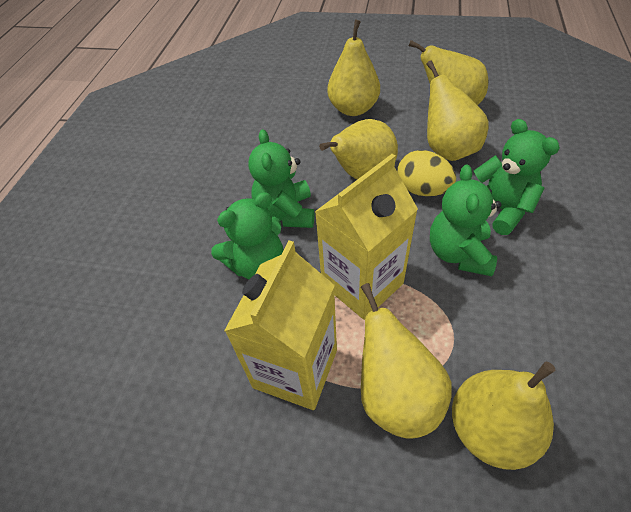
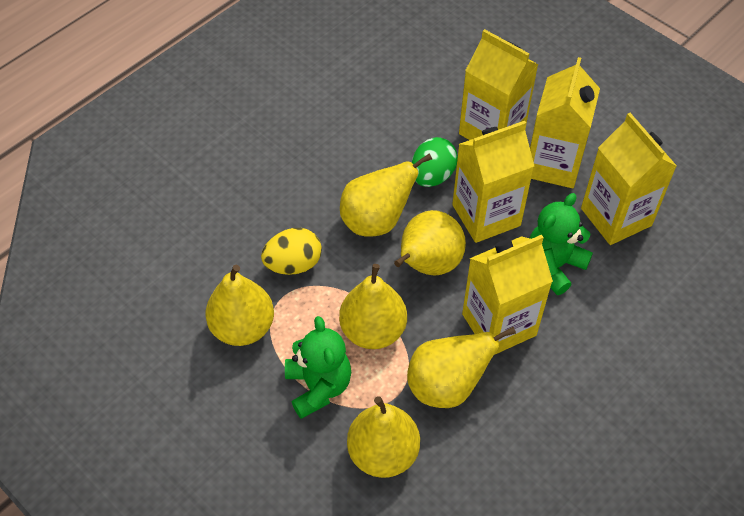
green egg: 0 -> 1
green teddy bear: 4 -> 2
yellow carton: 2 -> 5

